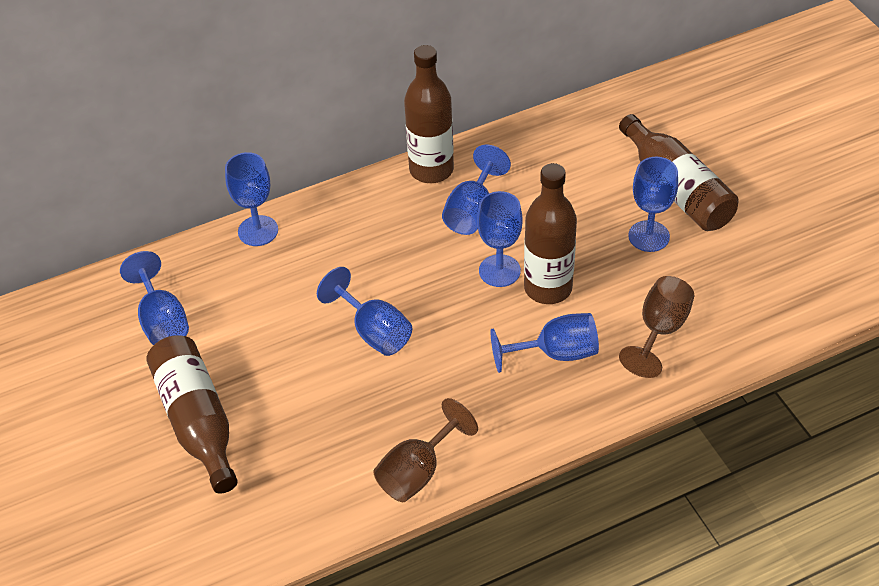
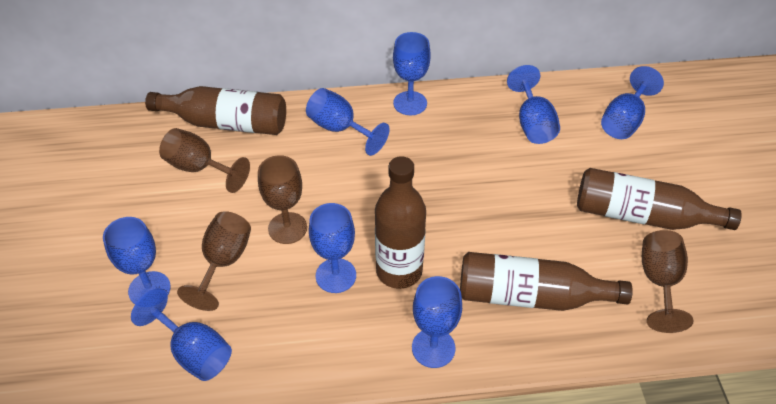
blue goblet: 7 -> 8
brown goblet: 2 -> 4

